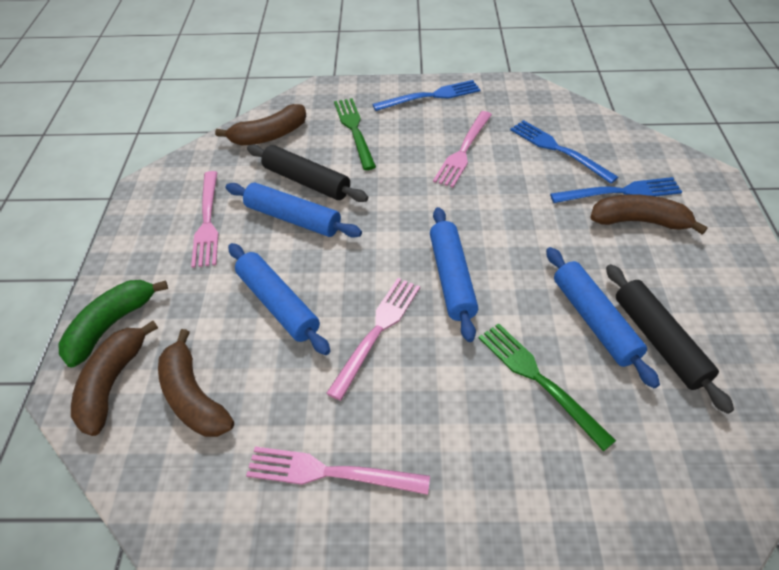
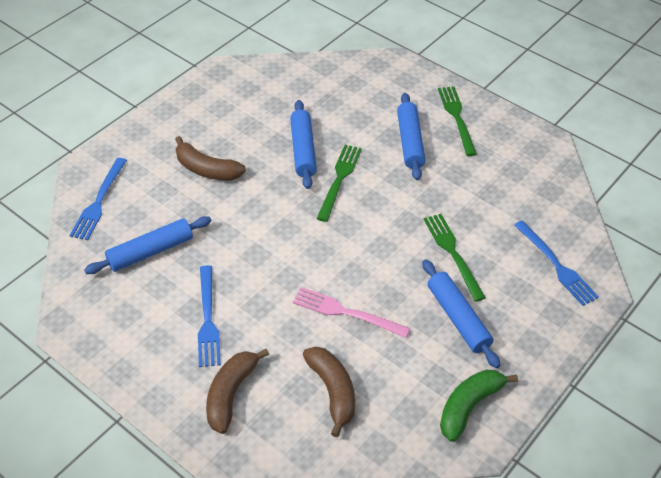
black rolling pin: 2 -> 0
brown banana: 4 -> 3
green fork: 2 -> 3
pink fork: 4 -> 1

